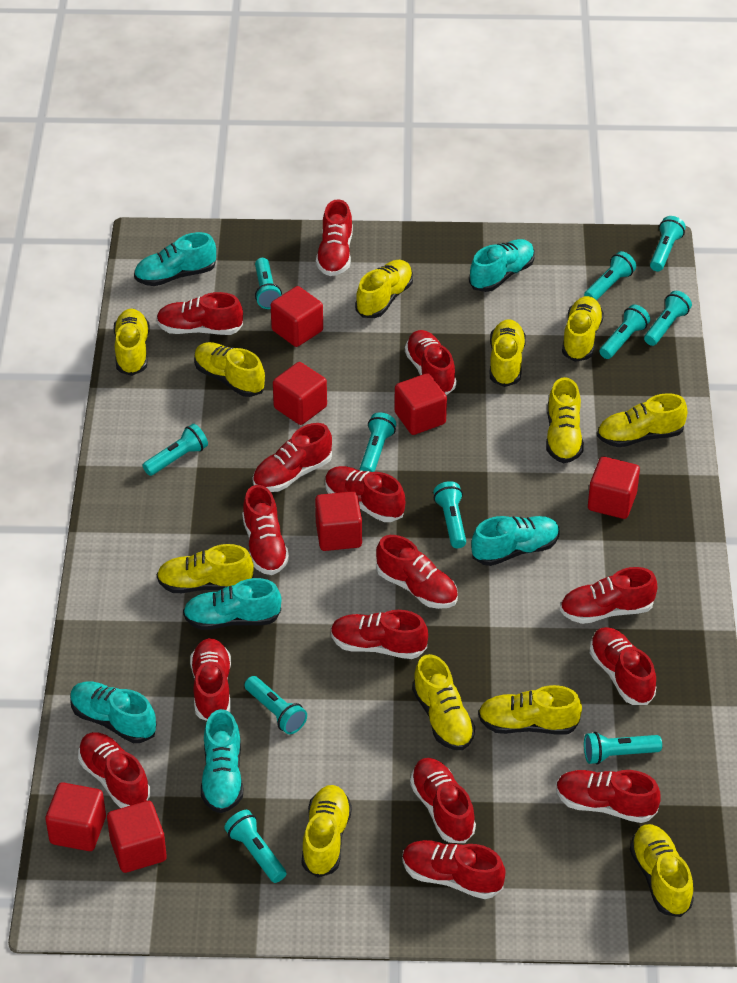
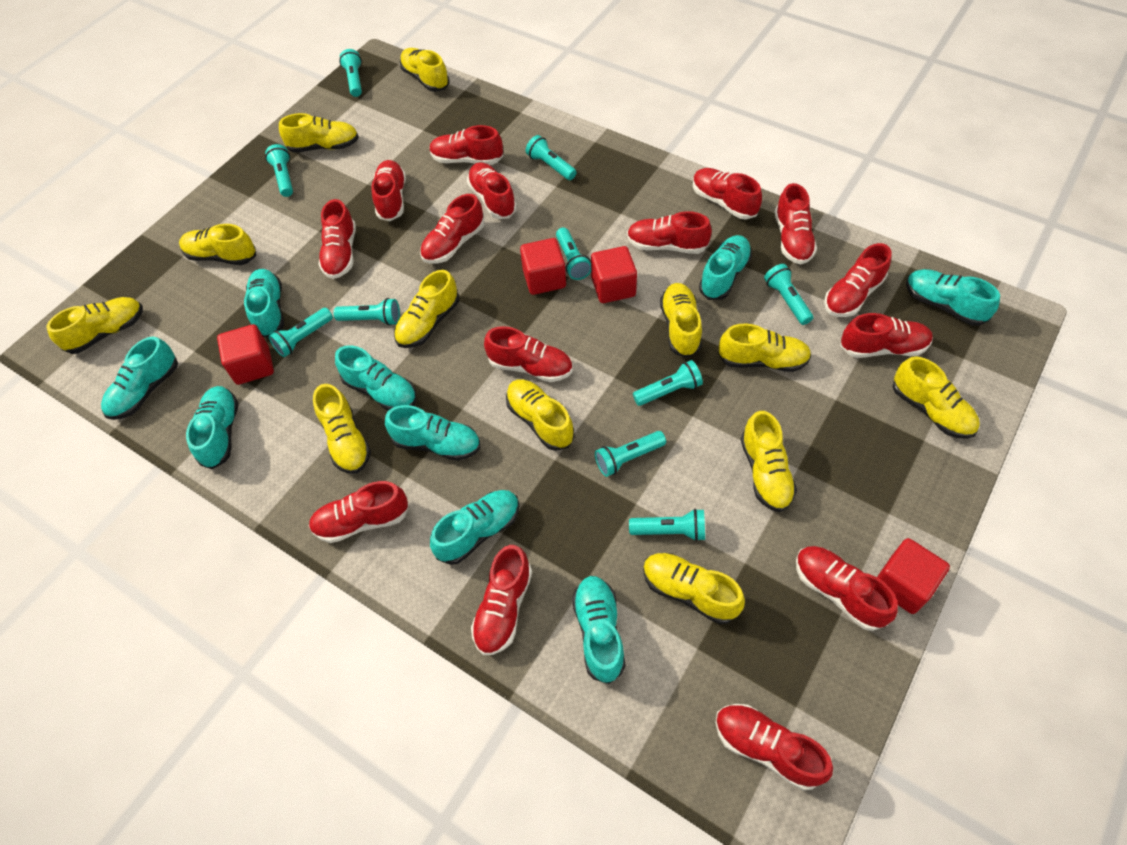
red cube: 7 -> 4
turquoise flashlight: 11 -> 10
turquoise shoe: 6 -> 9

